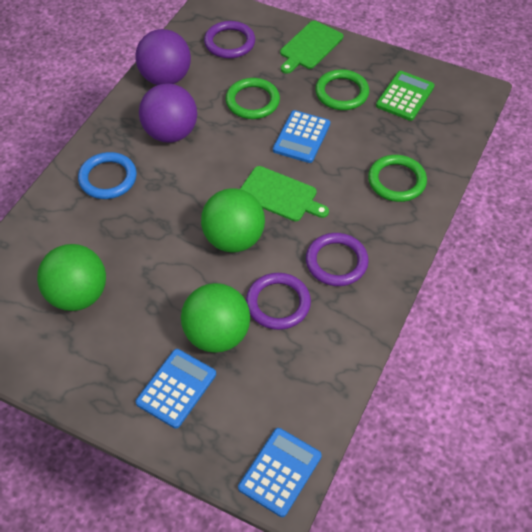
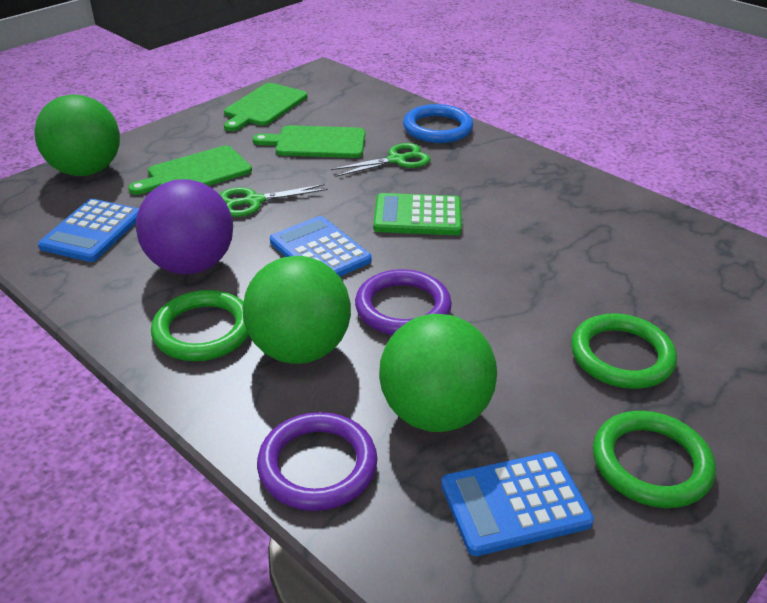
green cutting board: 2 -> 3
green scissors: 0 -> 2
purple ball: 2 -> 1
purple ring: 3 -> 2

